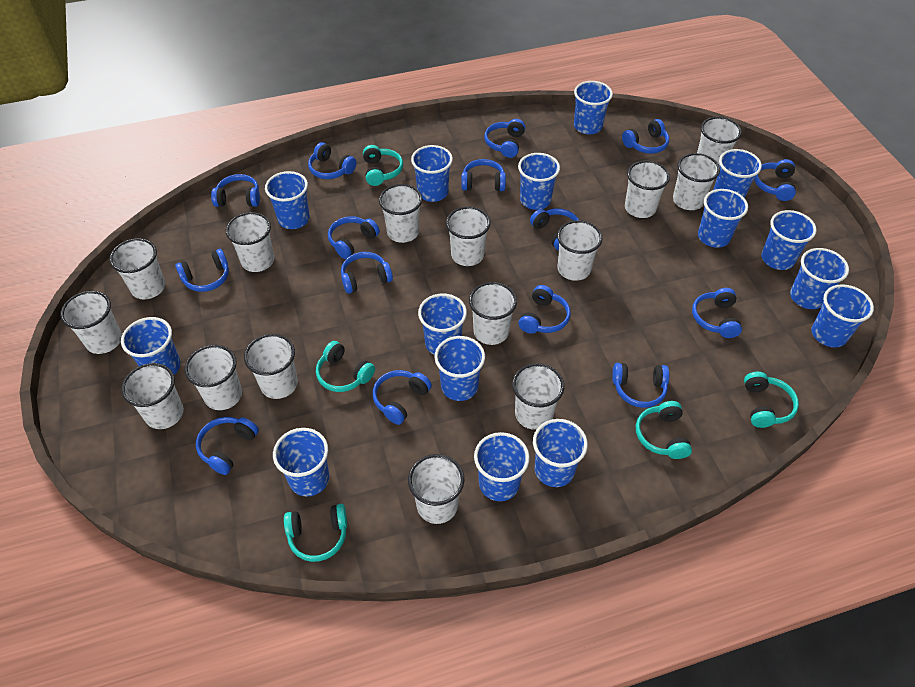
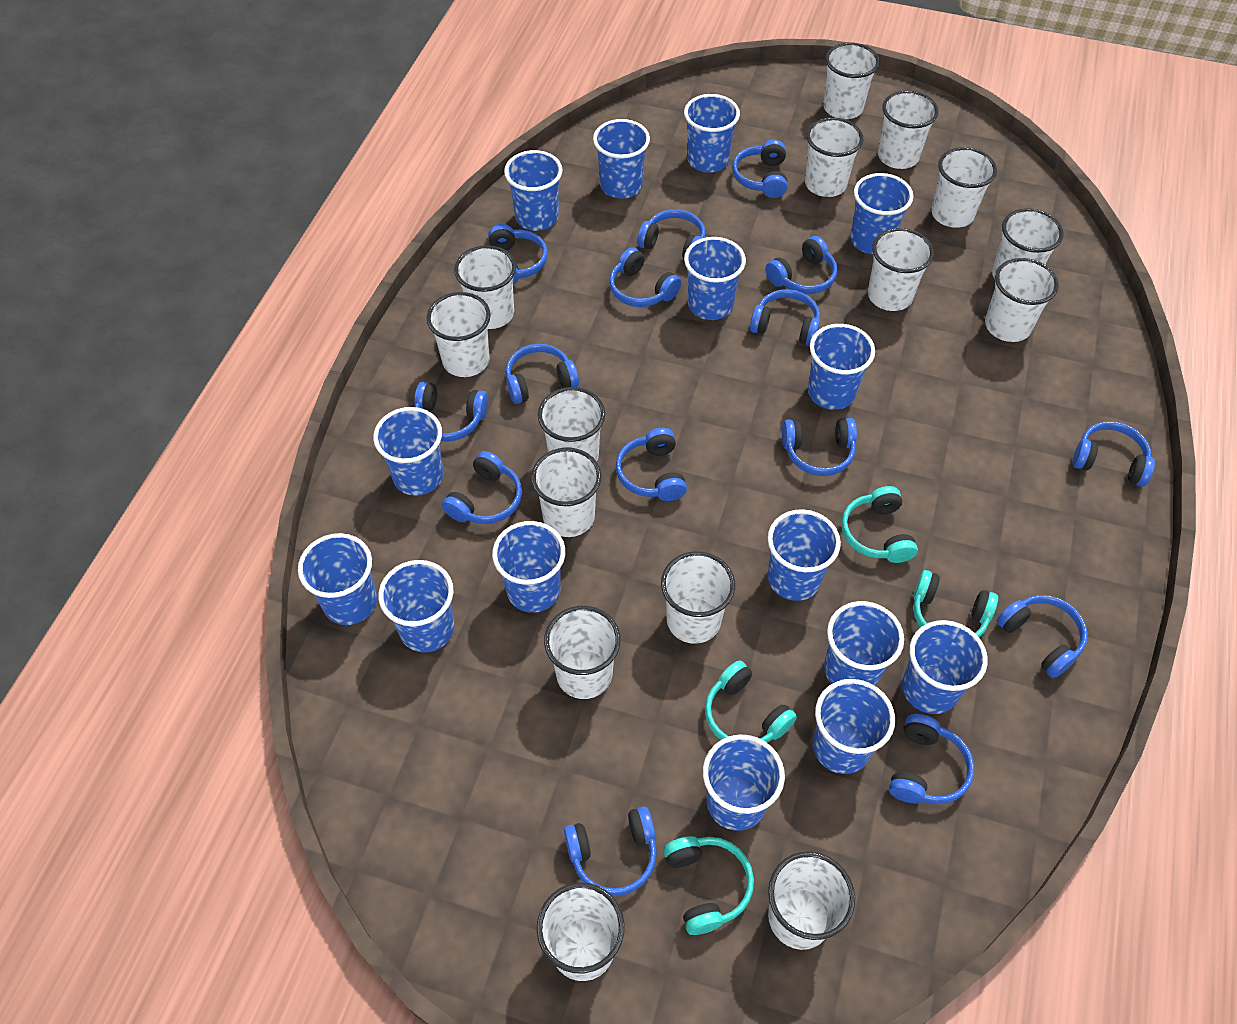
turquoise headphones: 5 -> 4

